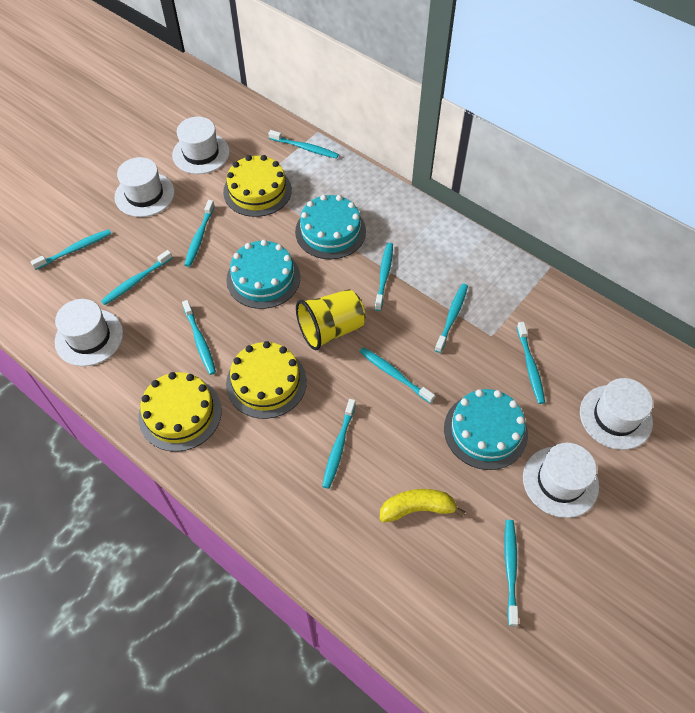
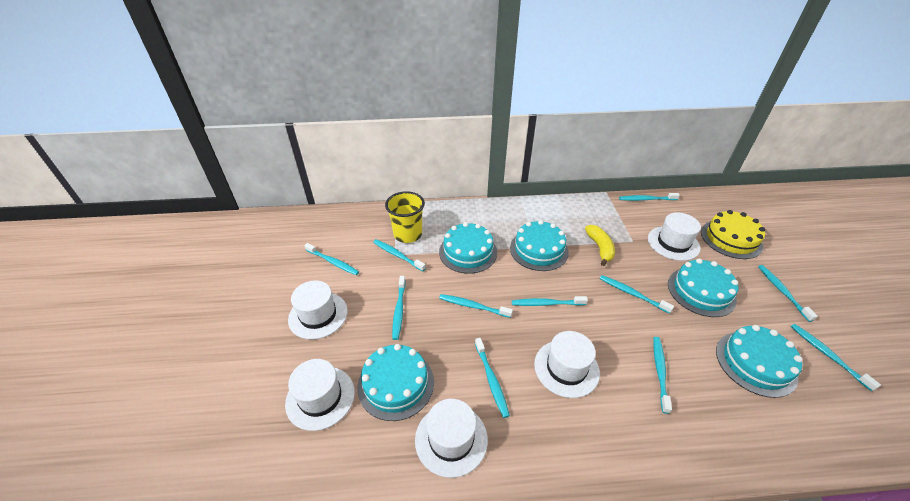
turquoise cake: 3 -> 5
yellow cake: 3 -> 1

